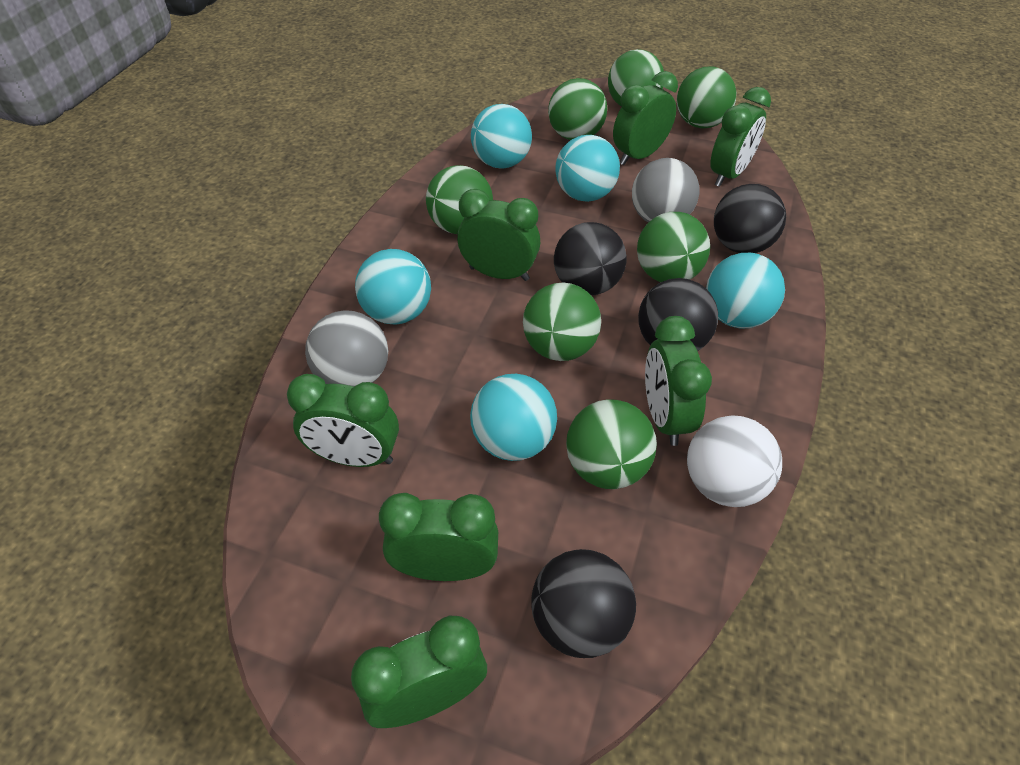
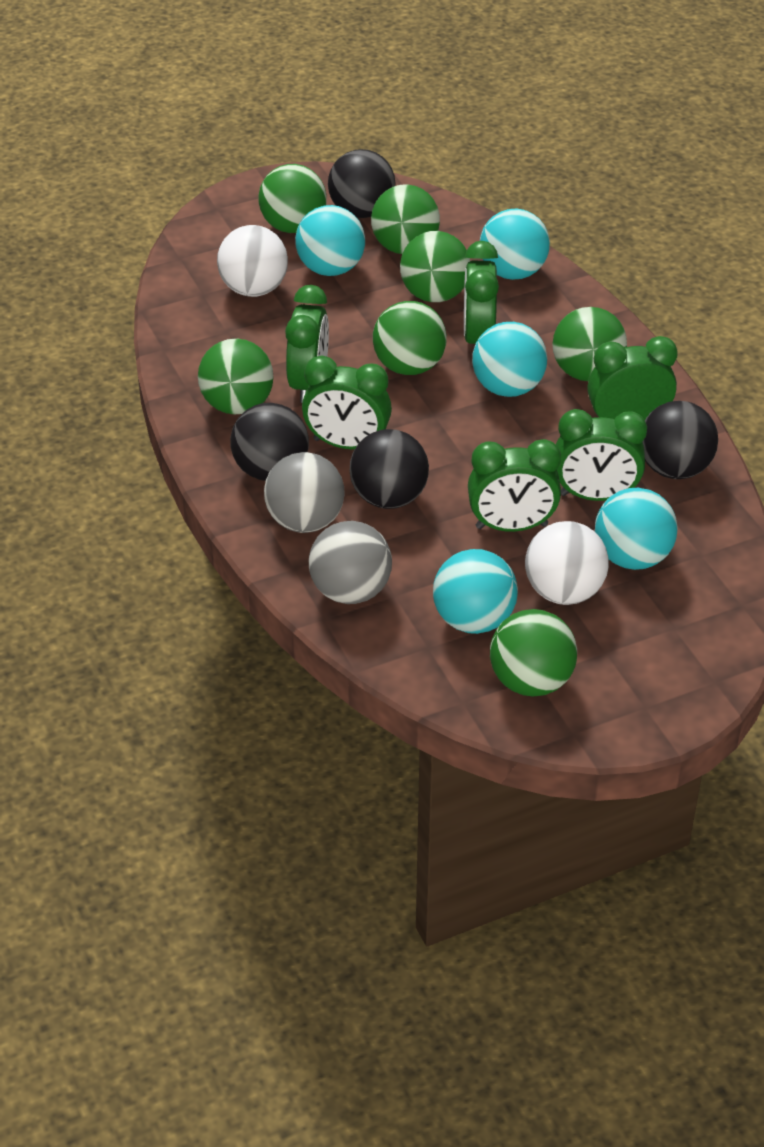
green clock: 7 -> 6
white ball: 1 -> 2

